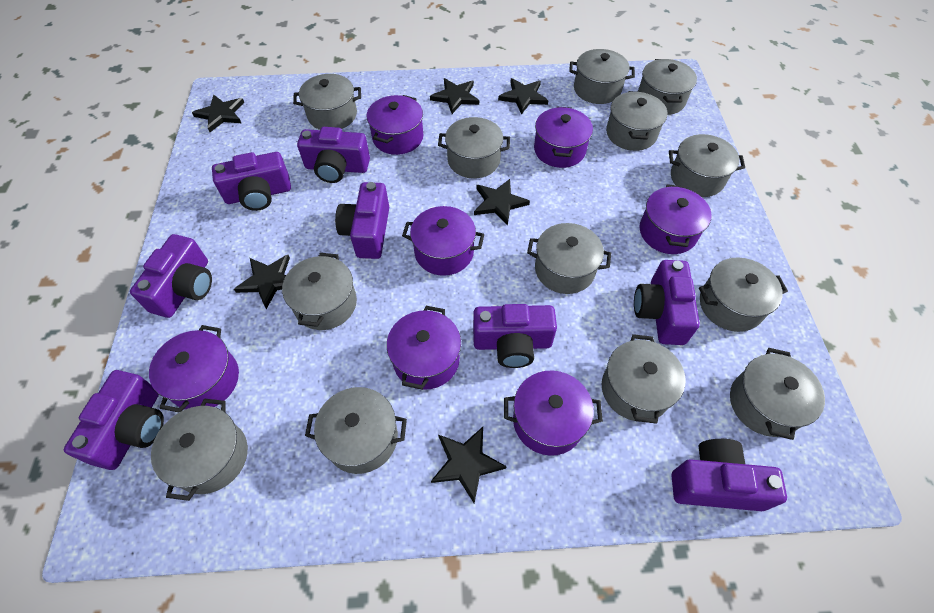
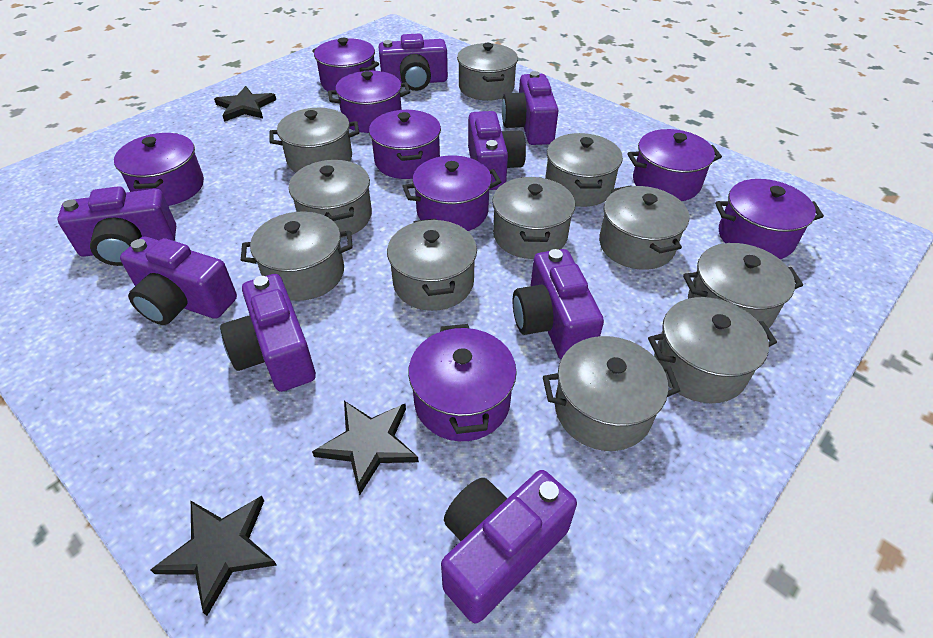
black star: 6 -> 3
grey pot: 13 -> 11
purple pot: 7 -> 8

